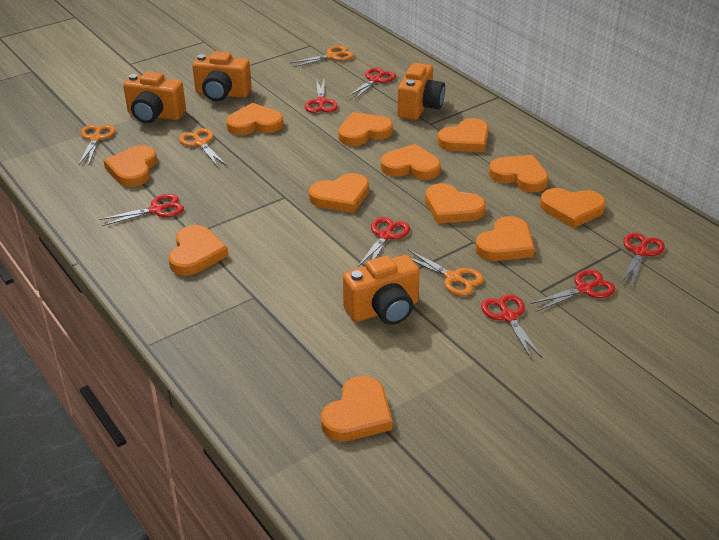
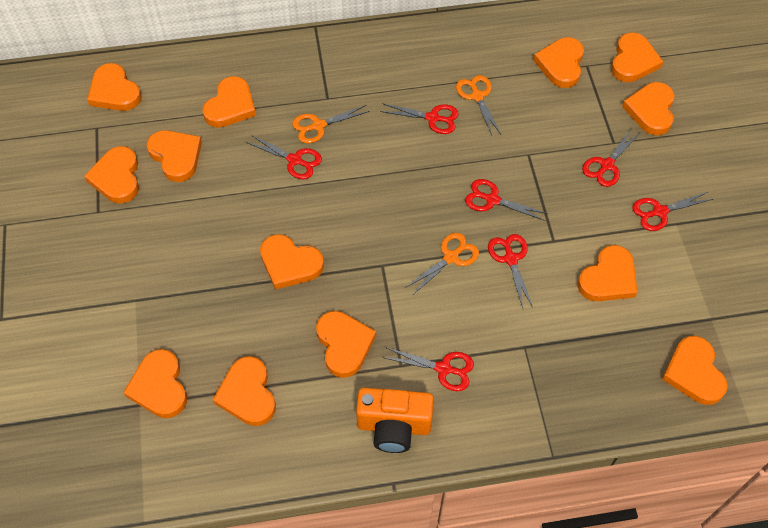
orange camera: 4 -> 1
orange heart: 12 -> 13
orange scissors: 4 -> 3

